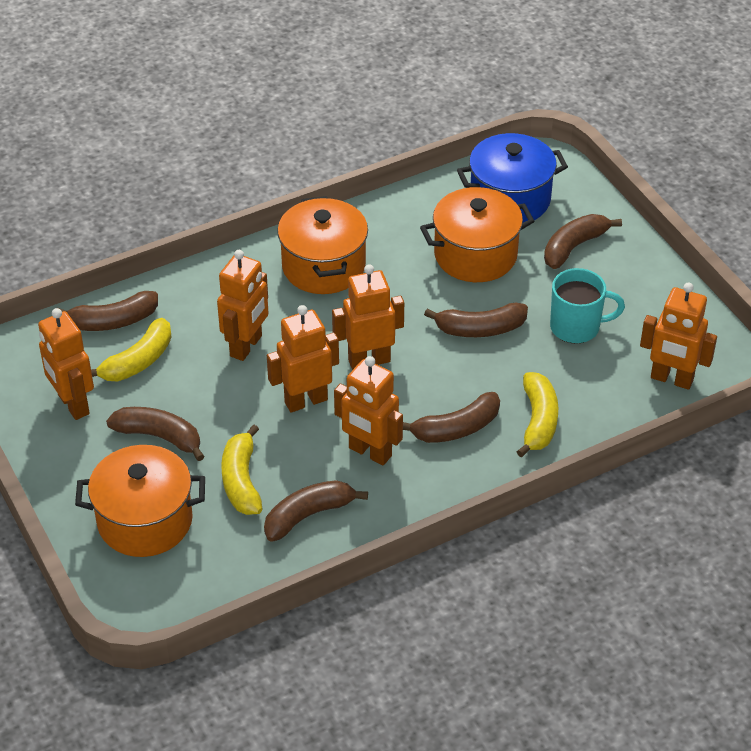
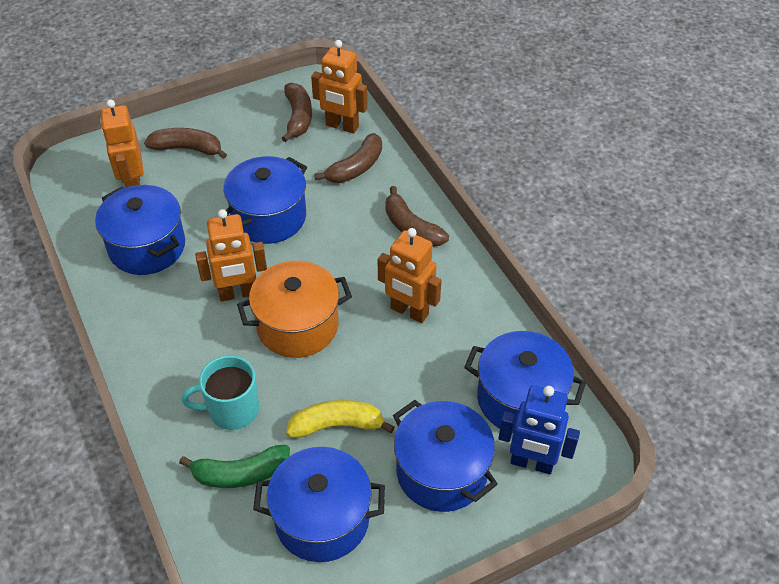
blue pot: 1 -> 5
blue robot: 0 -> 1
brown banana: 6 -> 4
green banana: 0 -> 1
orange pot: 3 -> 1
orange robot: 6 -> 4
yellow banana: 3 -> 1

